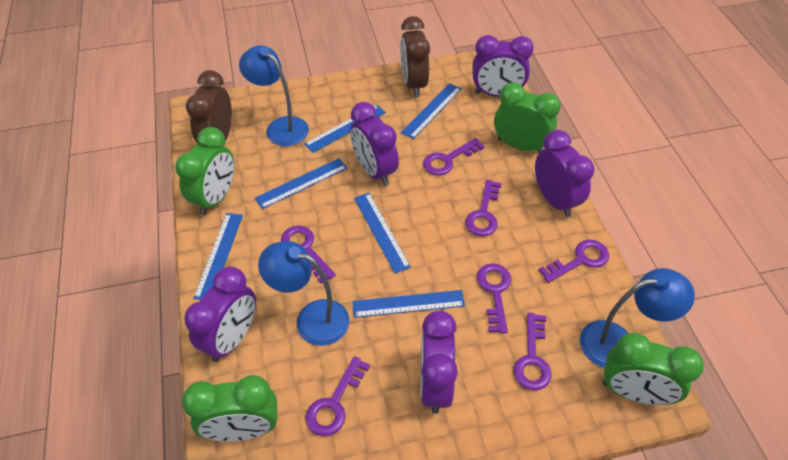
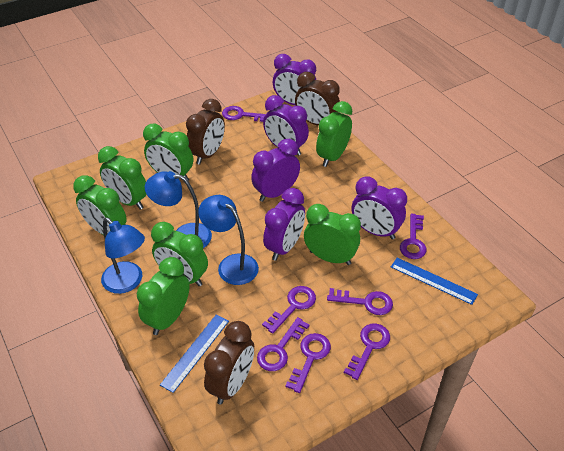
blue ruler: 6 -> 2
brown clock: 2 -> 3
green clock: 4 -> 7

